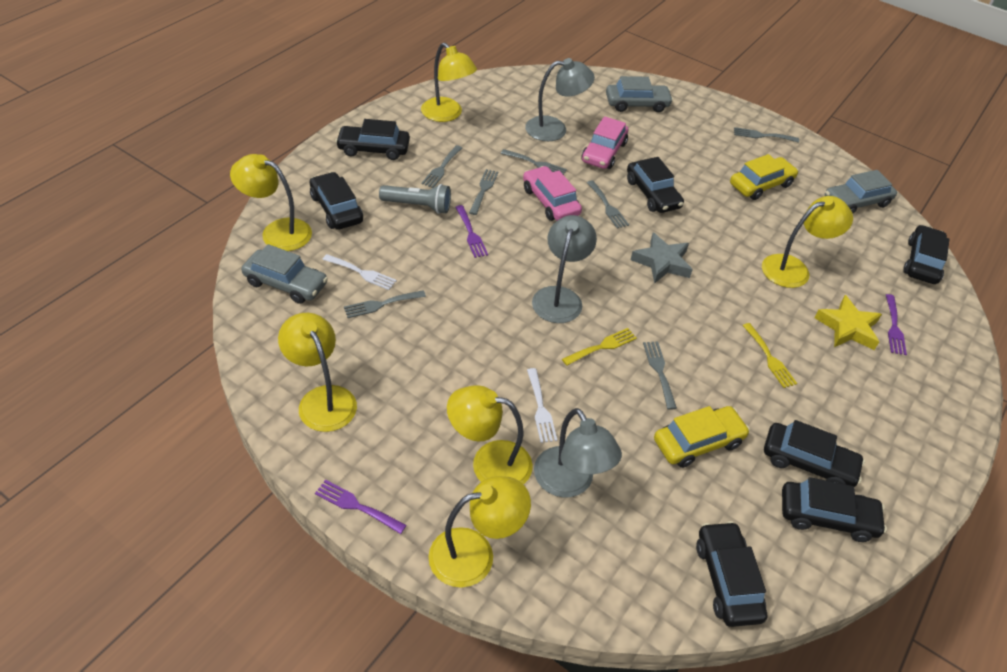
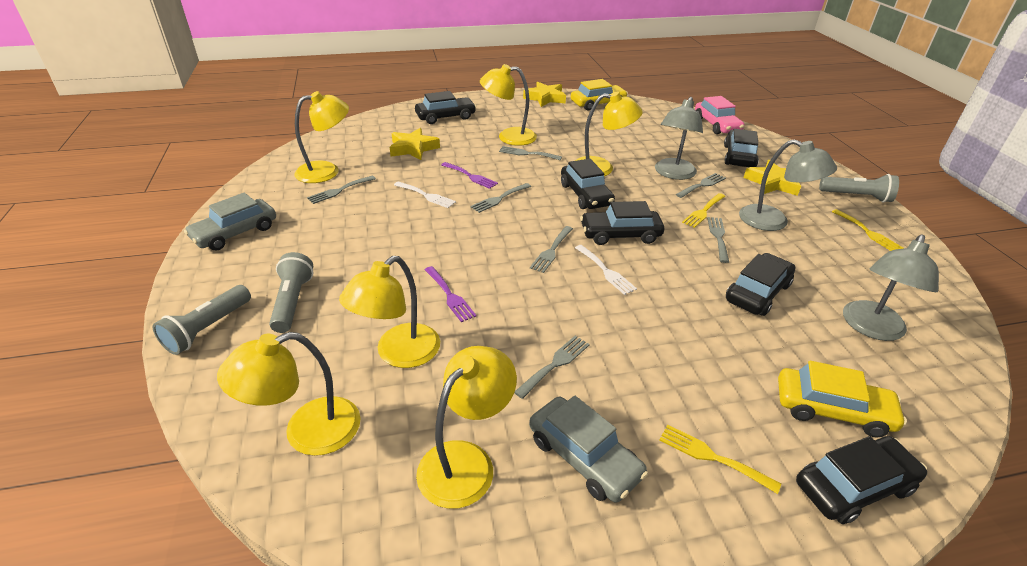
black car: 7 -> 6
grey car: 3 -> 2
grey flashlight: 1 -> 3
grey star: 1 -> 0
pink car: 2 -> 1
purple fork: 3 -> 2
yellow fork: 2 -> 3
yellow star: 1 -> 3

